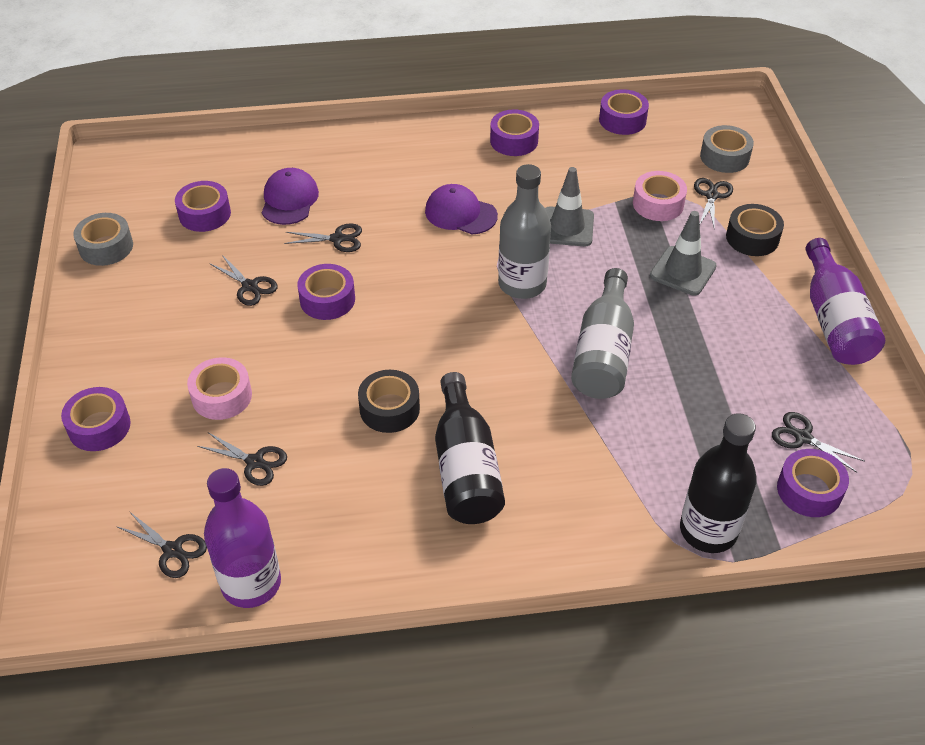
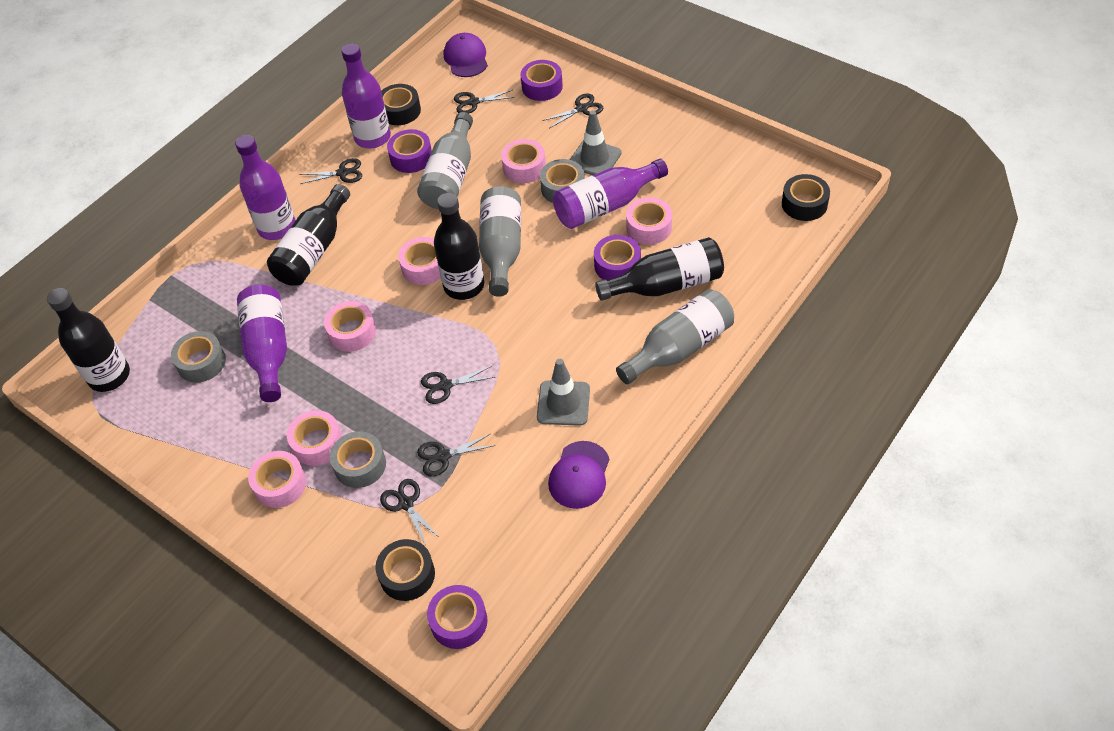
black bottle: 2 -> 4
black tape: 2 -> 3
grey bottle: 2 -> 3
grey tape: 2 -> 3
pink tape: 2 -> 6
purple bottle: 2 -> 4
purple tape: 6 -> 4

